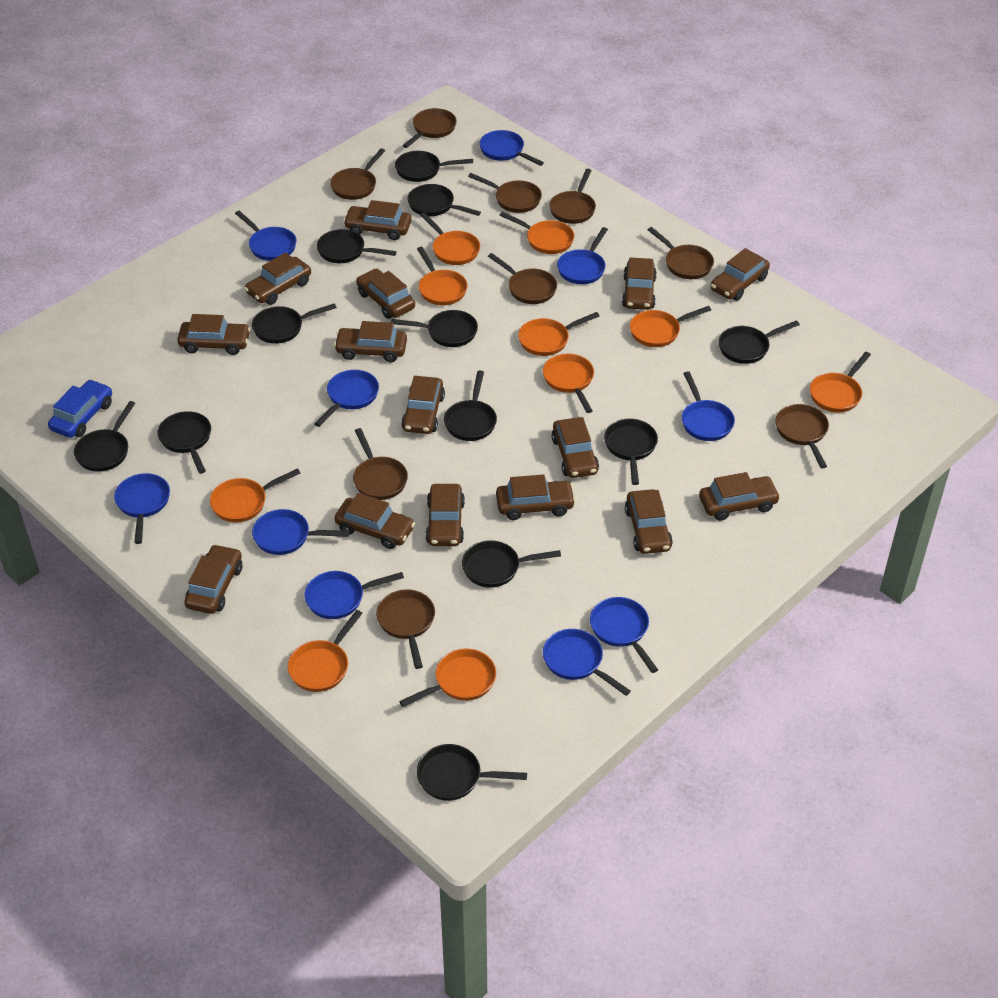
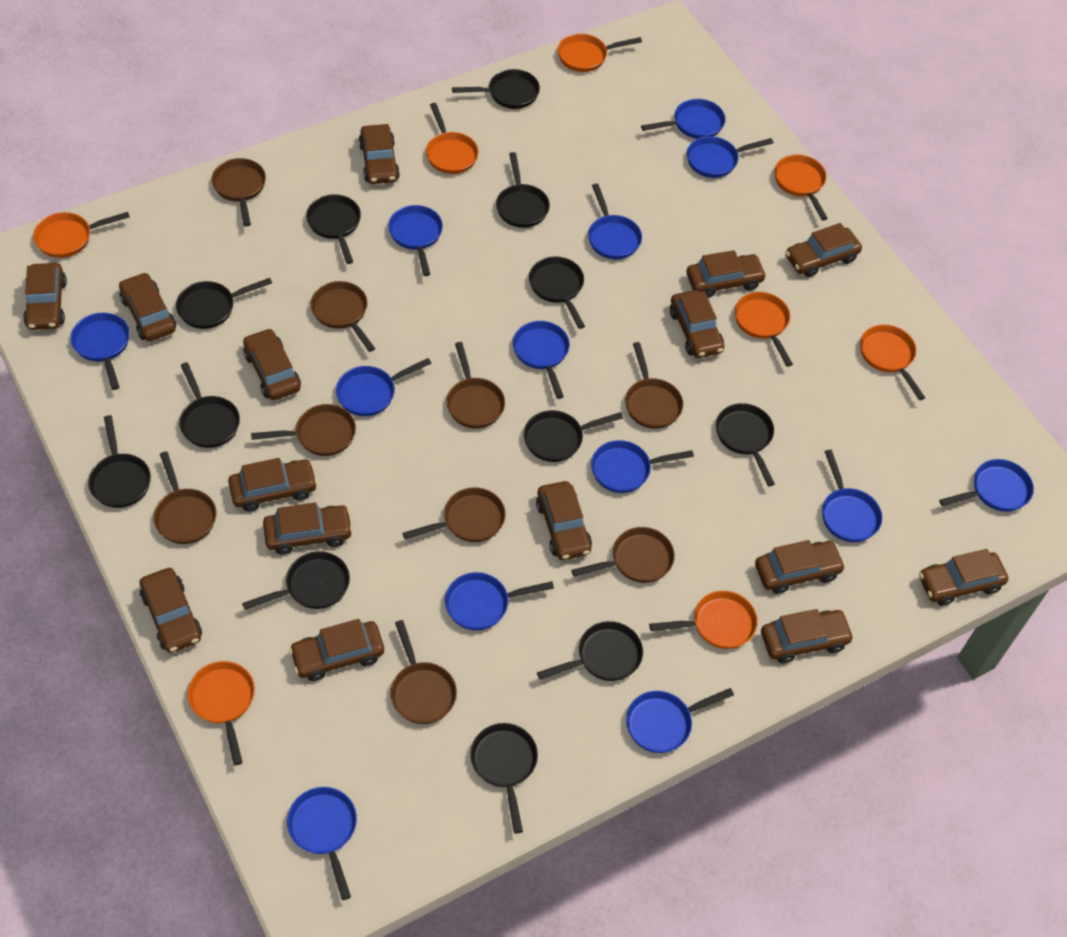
blue car: 1 -> 0
blue pan: 10 -> 13
orange pan: 10 -> 8

